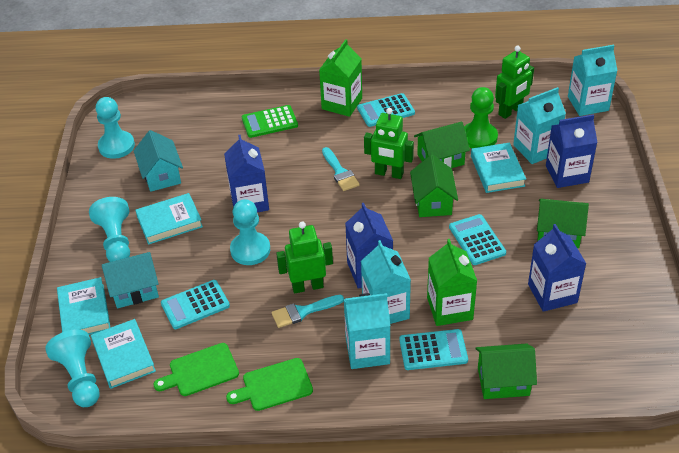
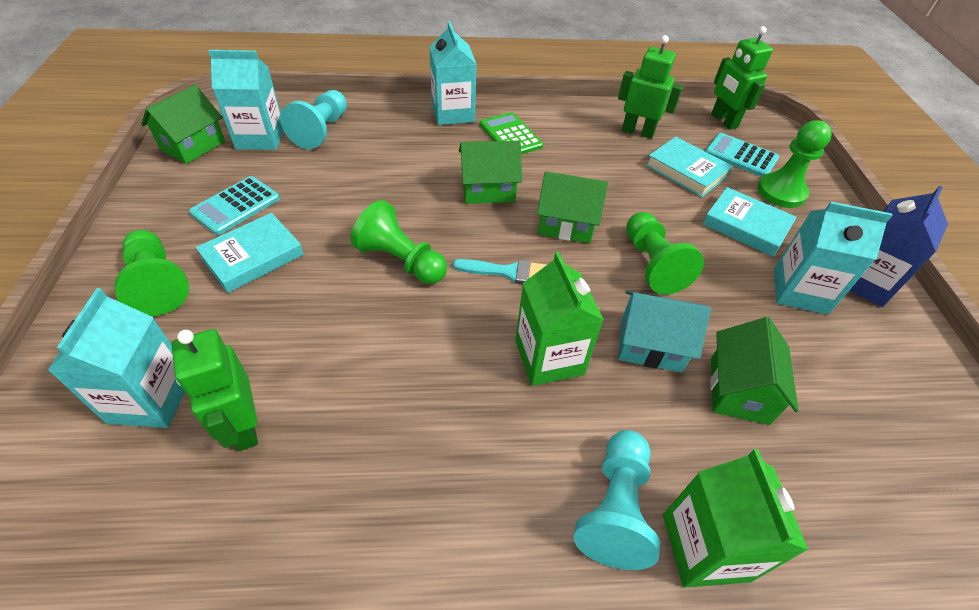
blue carton: 4 -> 1
green cutting board: 2 -> 0
green pawn: 1 -> 4
turquoise book: 4 -> 3
turquoise brush: 2 -> 1
turquoise calculator: 4 -> 2
turquoise house: 2 -> 1
turquoise pawn: 4 -> 2

